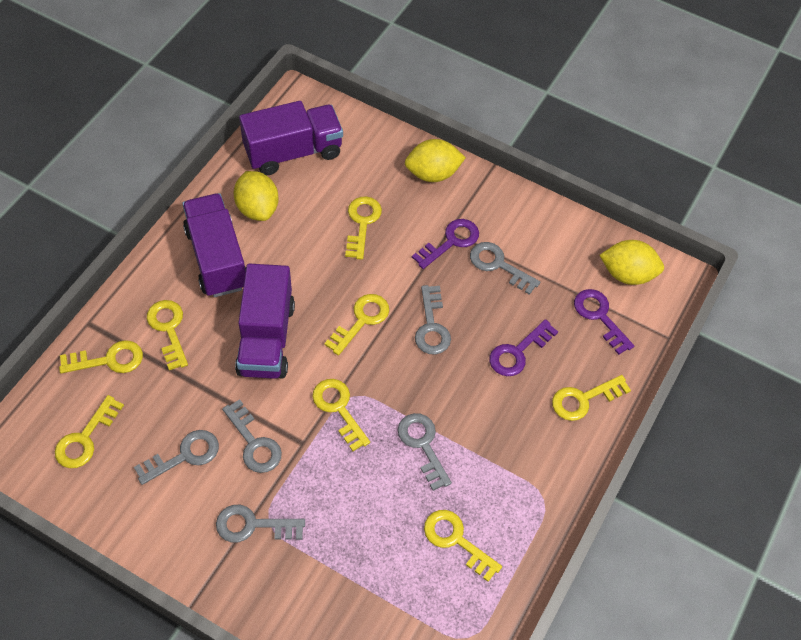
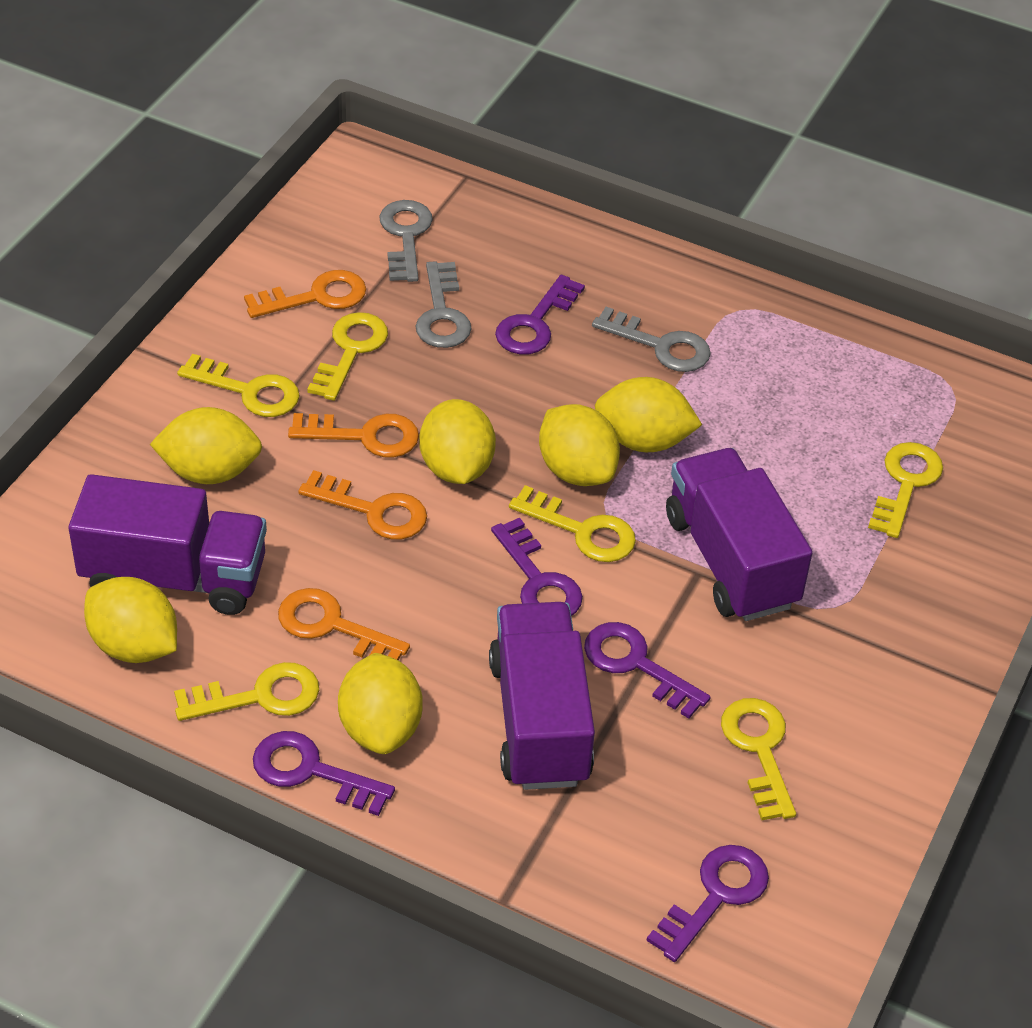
grey key: 6 -> 3
orange key: 0 -> 4
purple key: 3 -> 5
yellow key: 8 -> 6
yellow lemon: 3 -> 6

